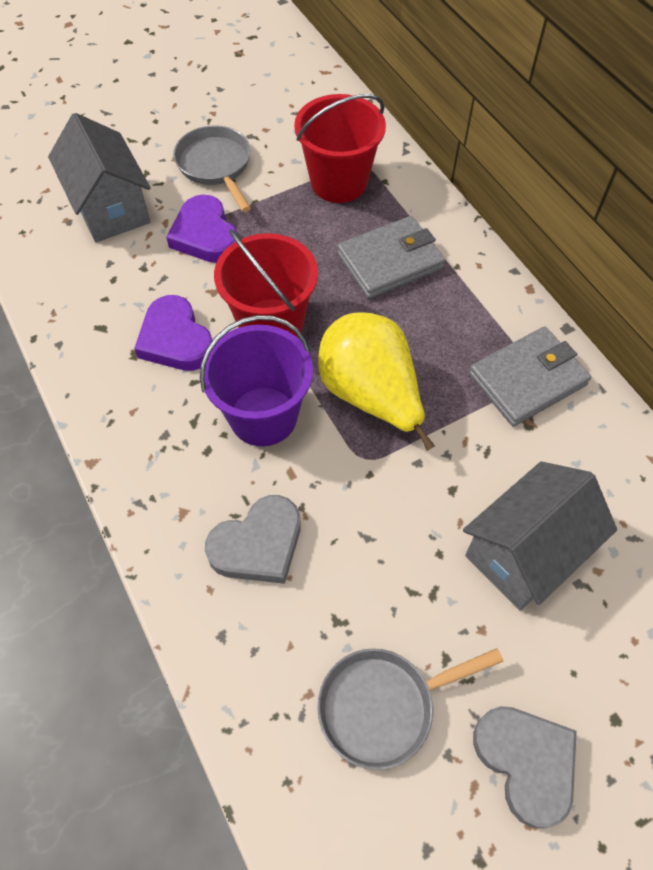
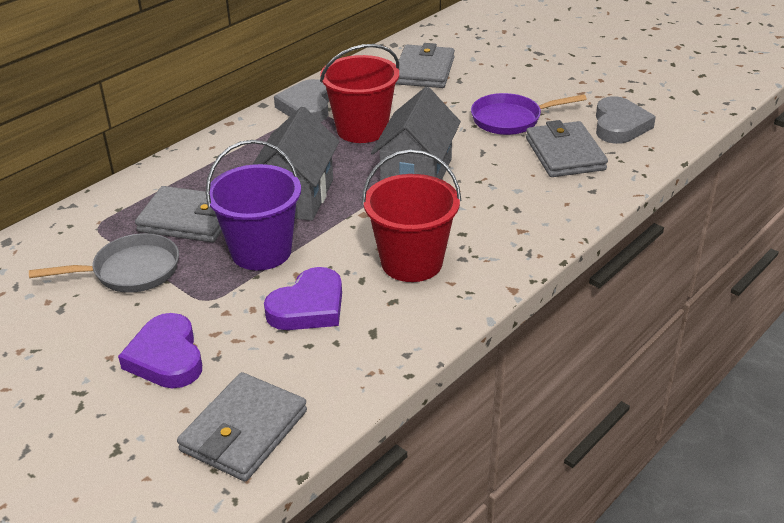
grey pan: 2 -> 1
grey wallet: 2 -> 4
purple pan: 0 -> 1
yellow pear: 1 -> 0

